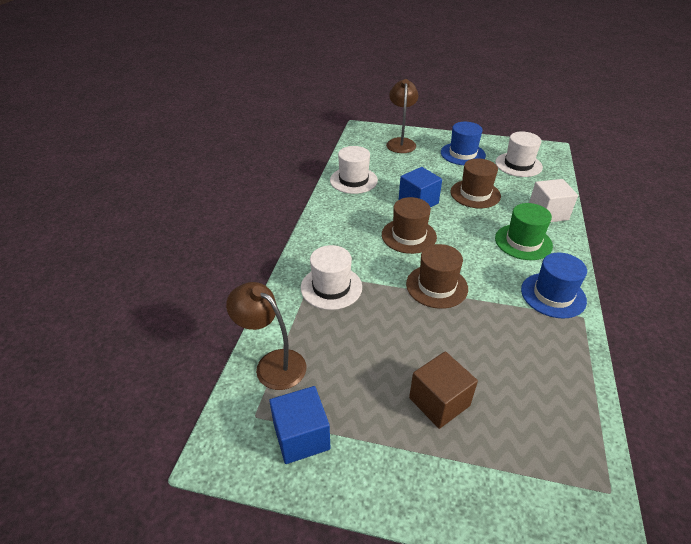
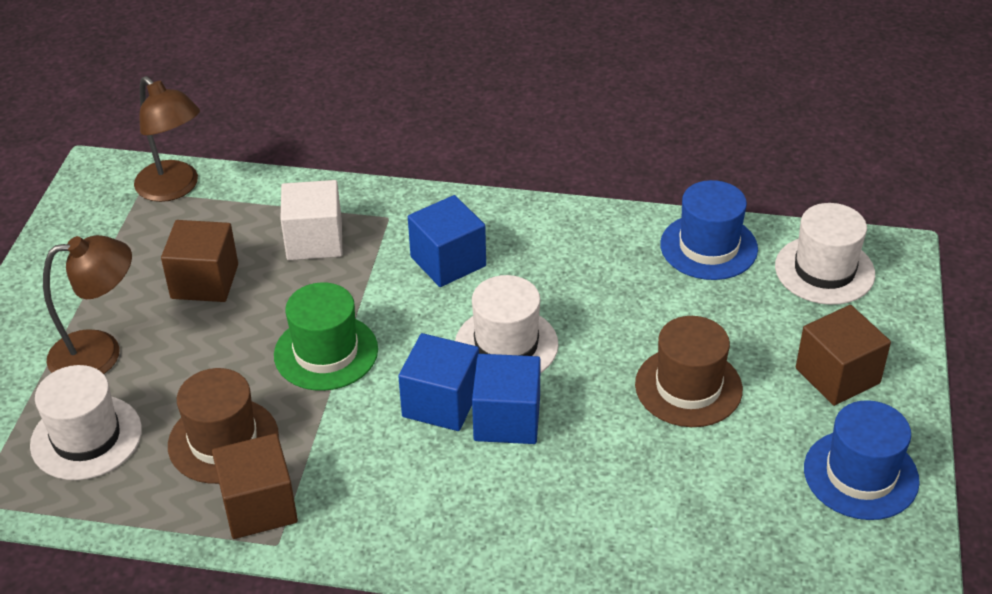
blue cube: 2 -> 3
brown cube: 1 -> 3
brown hat: 3 -> 2

